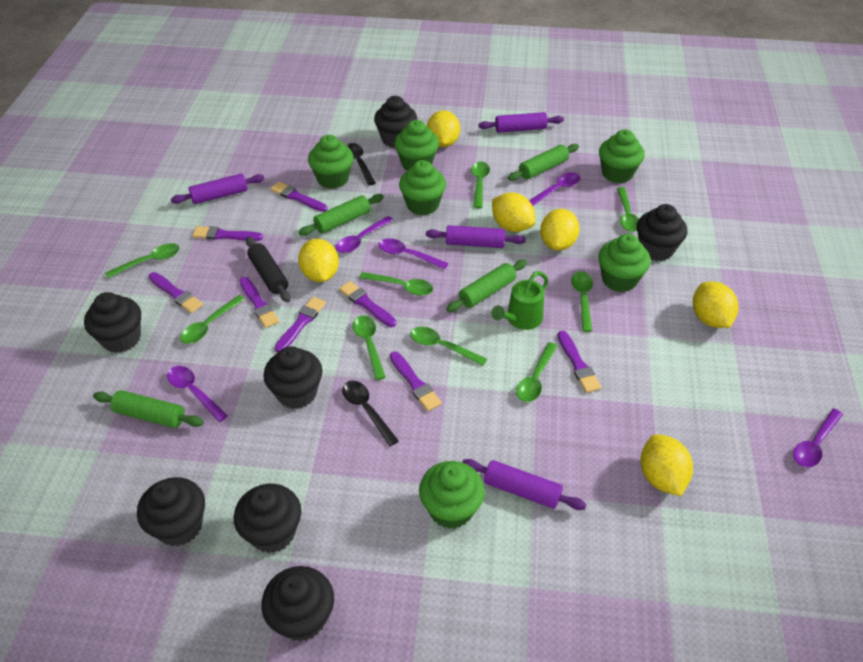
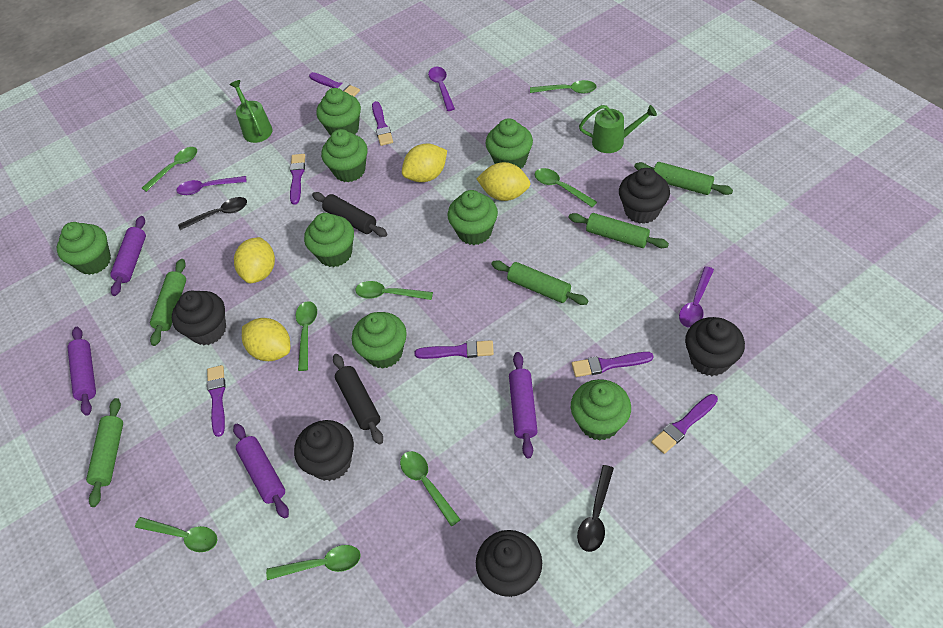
black cupcake: 7 -> 5
black rolling pin: 1 -> 2
green cupcake: 6 -> 8
green rolling pin: 4 -> 5
green spoon: 9 -> 8
green watering can: 1 -> 2
purple brush: 8 -> 7
purple spoon: 5 -> 3
yellow lemon: 6 -> 4

